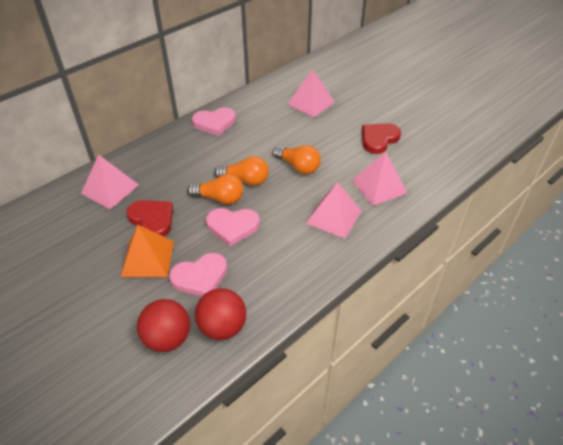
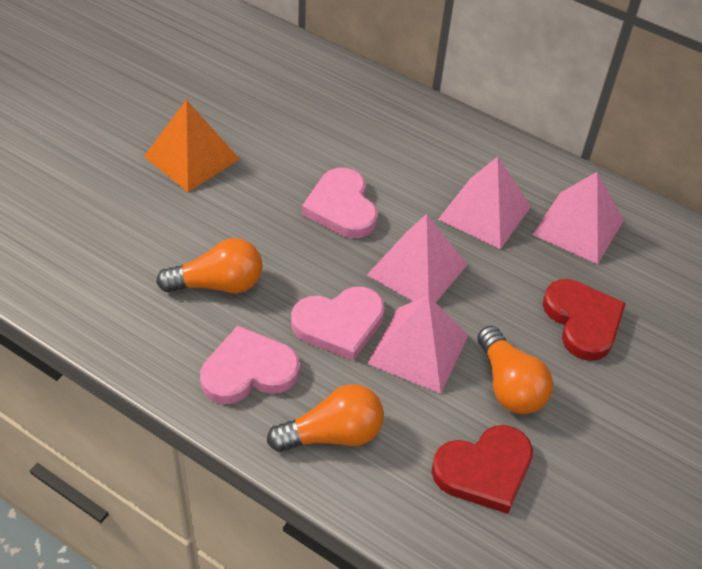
red ball: 2 -> 0

